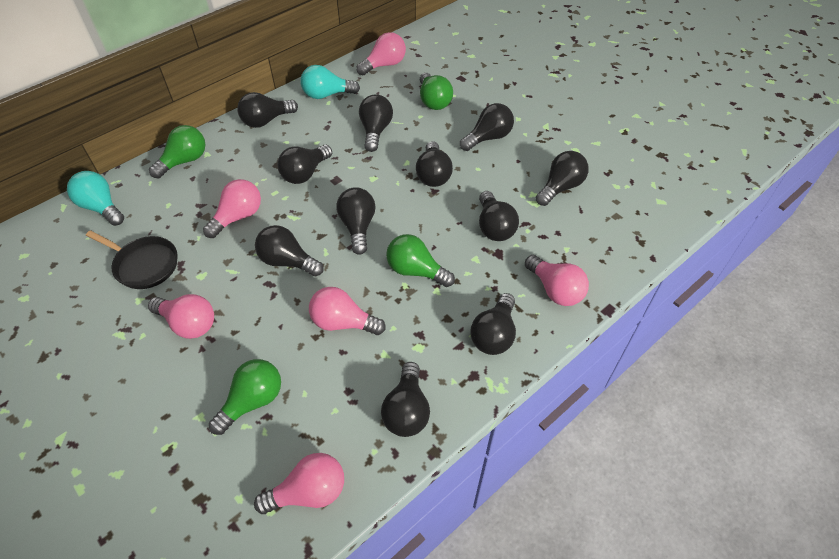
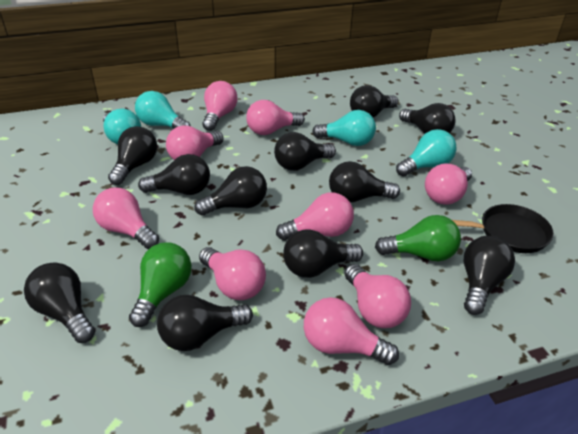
green light bulb: 4 -> 2
pink light bulb: 6 -> 9
turquoise light bulb: 2 -> 4

